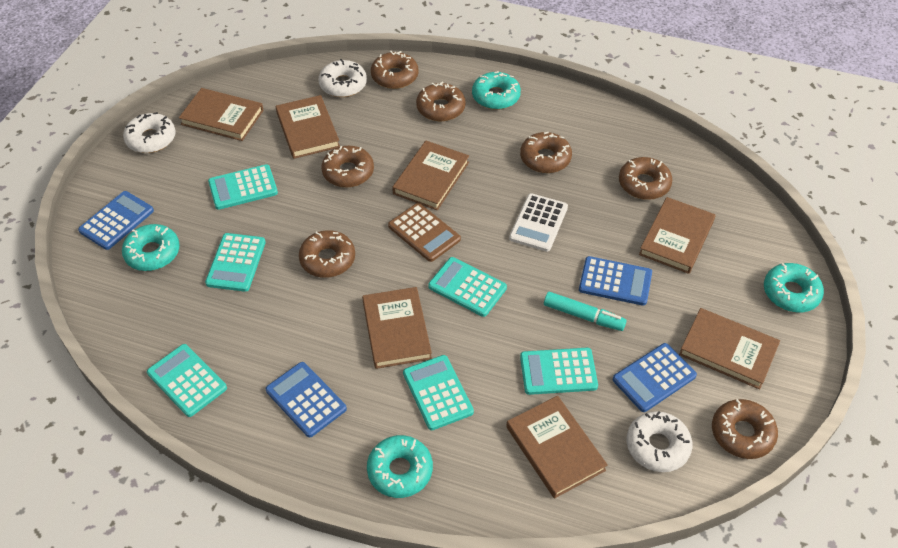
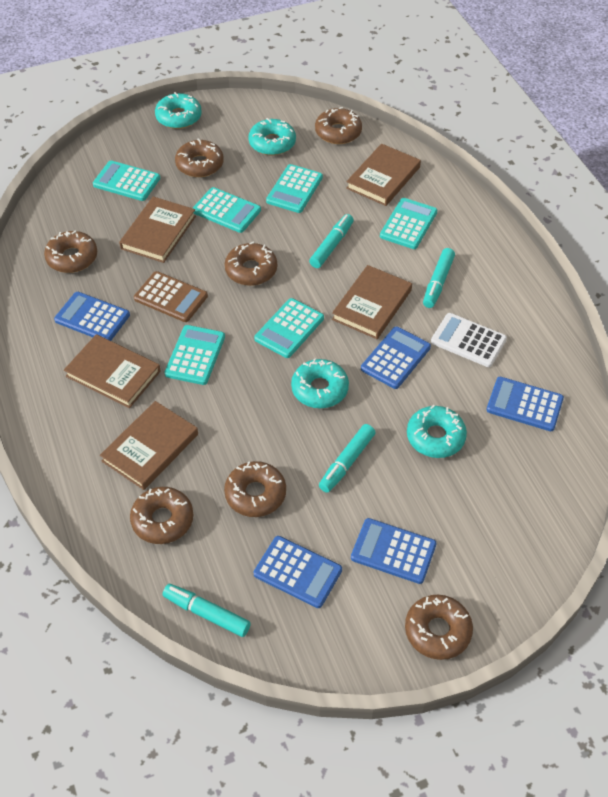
blue calculator: 4 -> 5
brown book: 7 -> 5
turquoise marker: 1 -> 4
white donut: 3 -> 0

